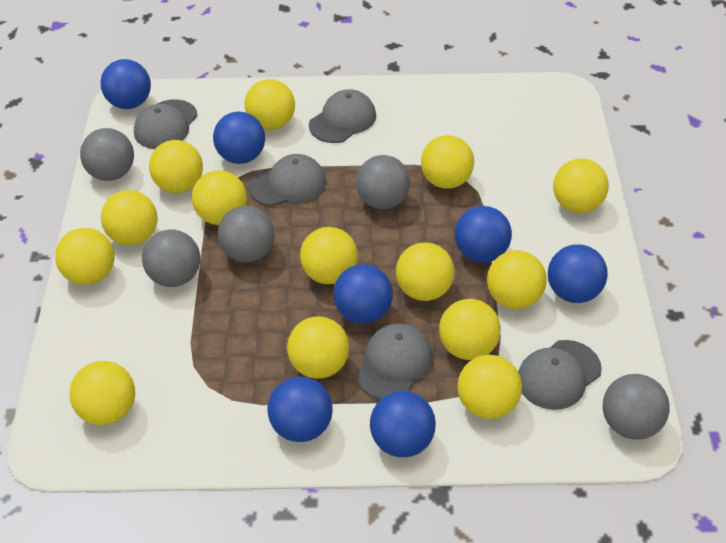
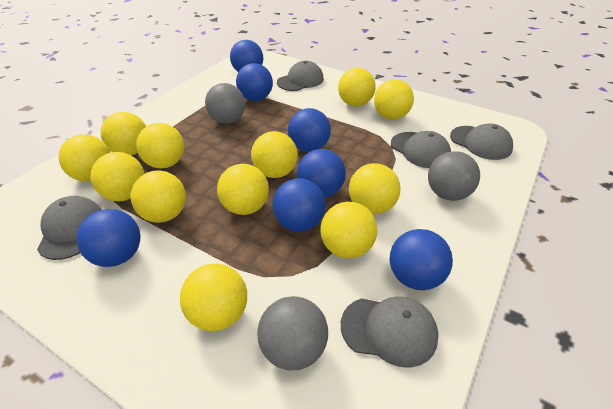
grey ball: 5 -> 3
yellow ball: 14 -> 12

